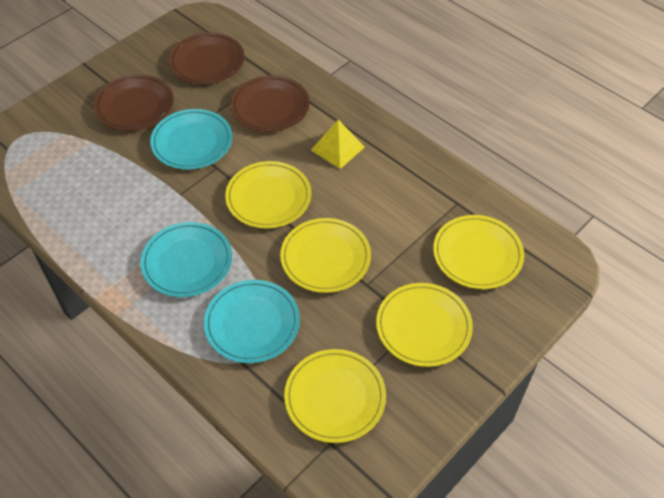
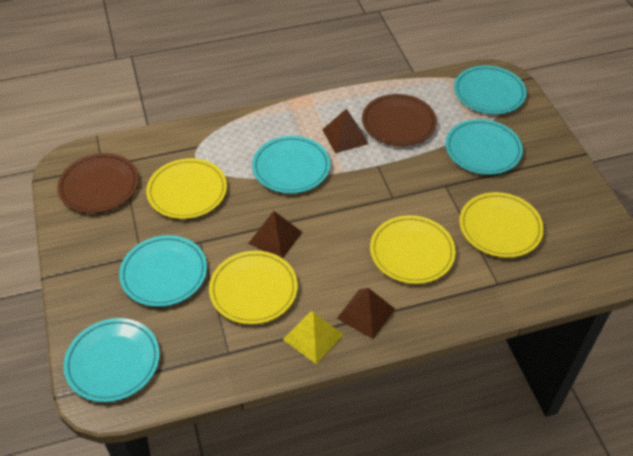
brown plate: 3 -> 2
brown pyramid: 0 -> 3
turquoise plate: 3 -> 5
yellow plate: 5 -> 4

